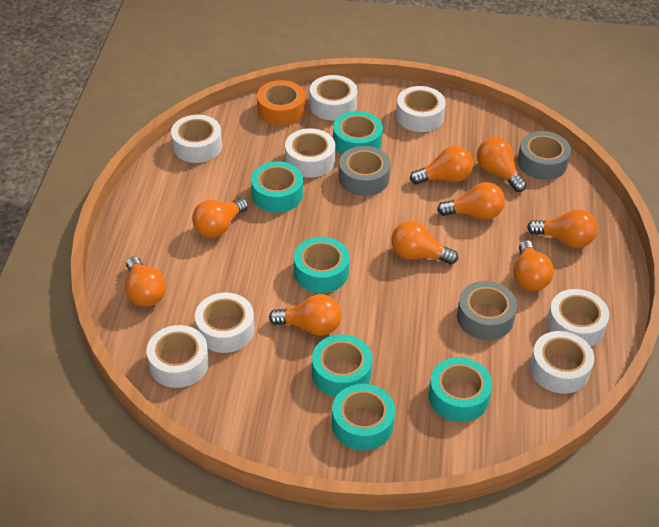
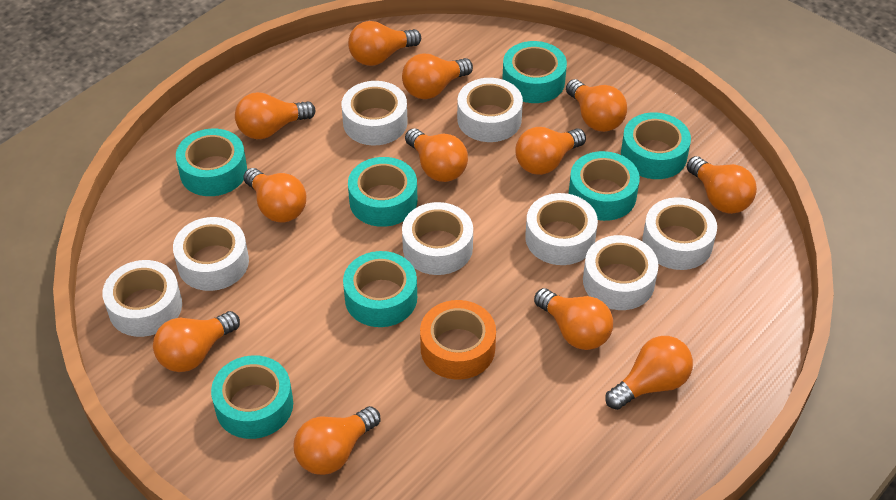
grey tape: 3 -> 0
orange light bulb: 9 -> 12
turquoise tape: 6 -> 7

